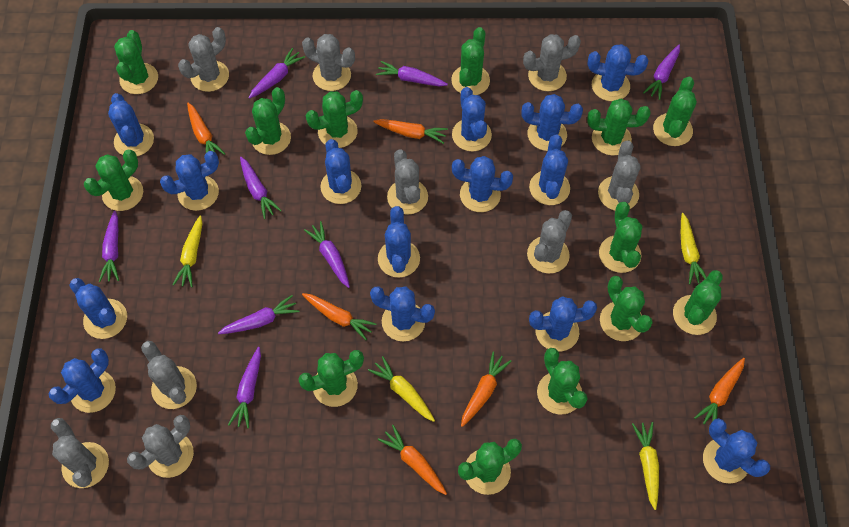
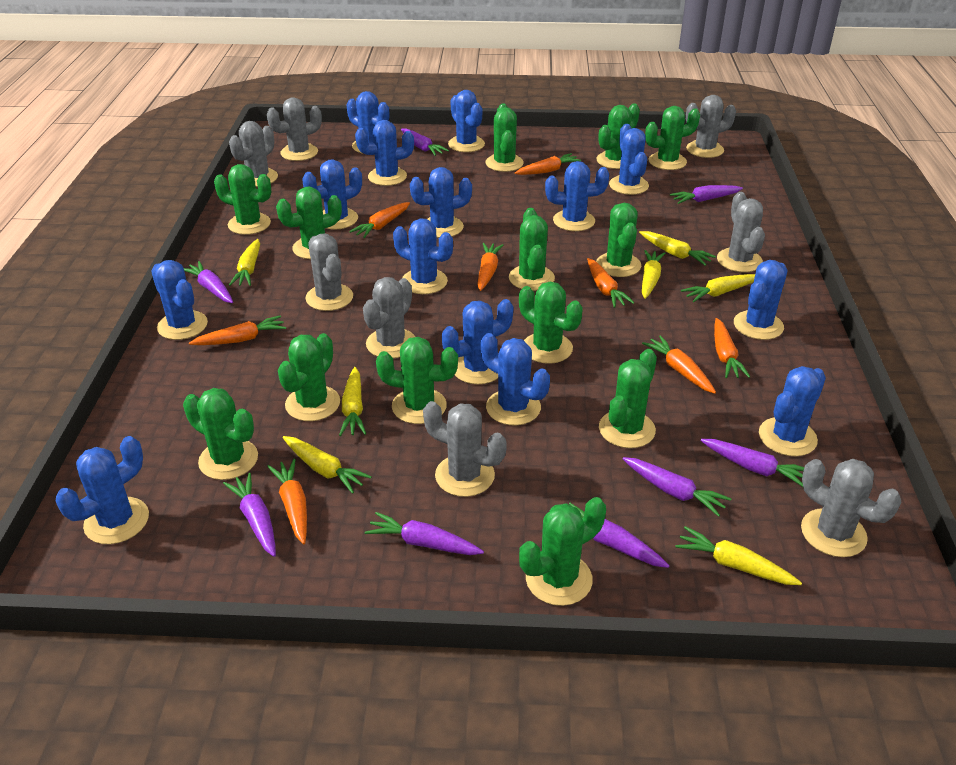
grey cactus: 9 -> 8
orange carrot: 6 -> 8
yellow carrot: 4 -> 7

